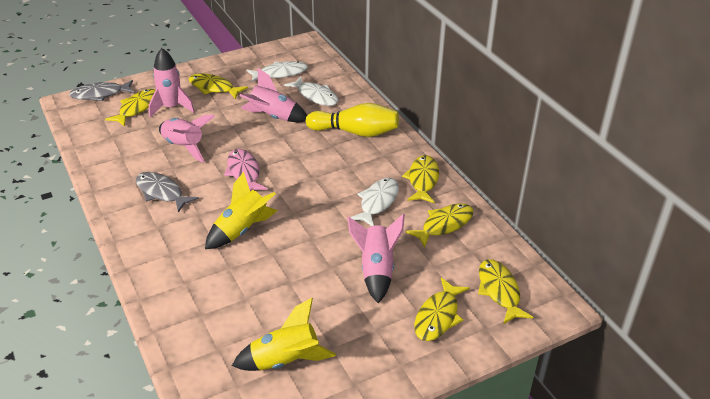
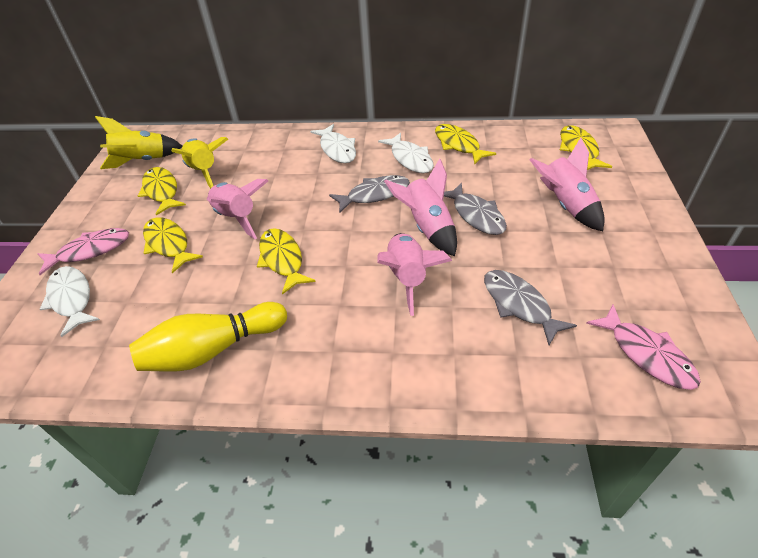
grey fish: 2 -> 3
pink fish: 1 -> 2
yellow fish: 6 -> 5

